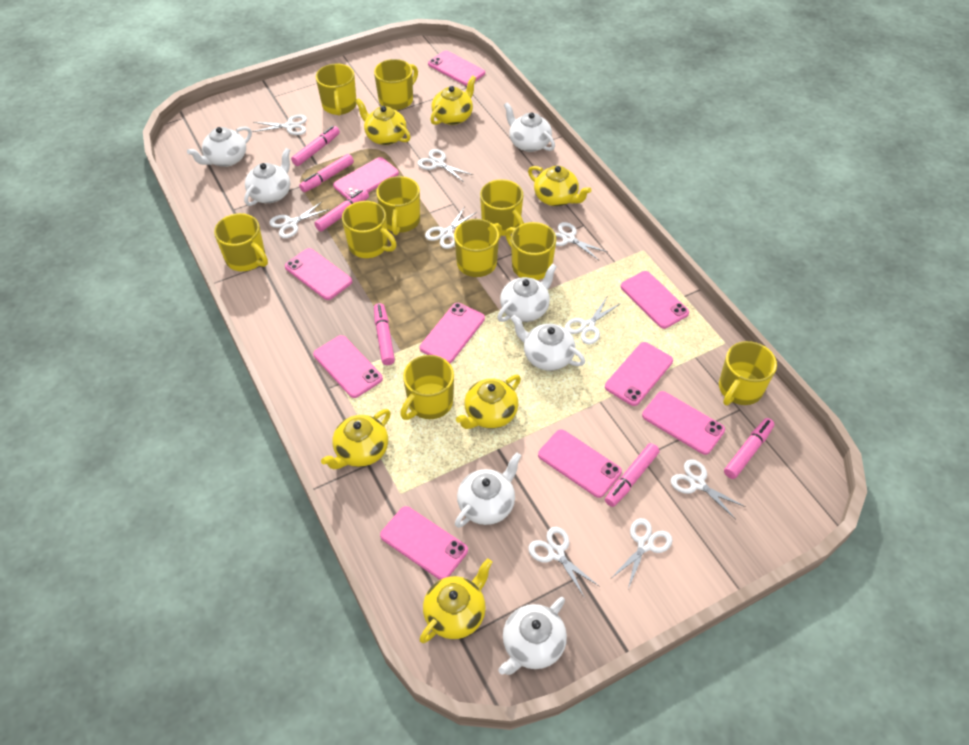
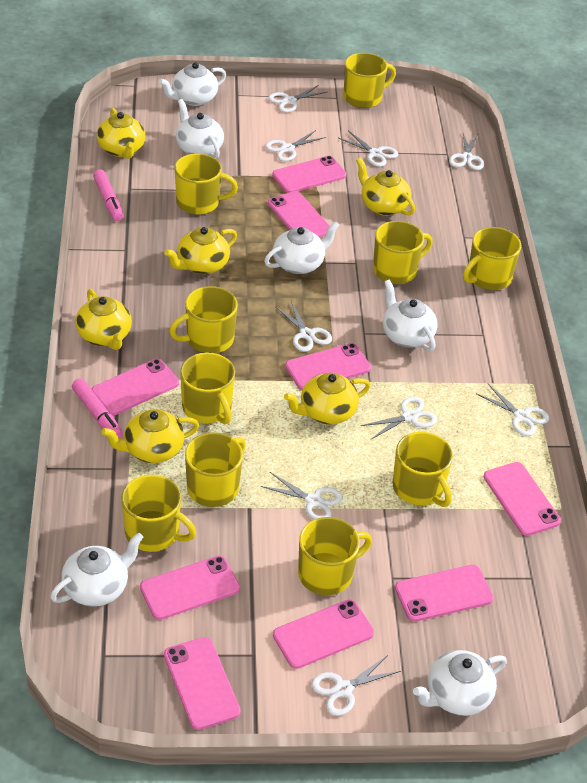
pink marker: 6 -> 2
pink phone: 10 -> 9
white teapot: 7 -> 6

